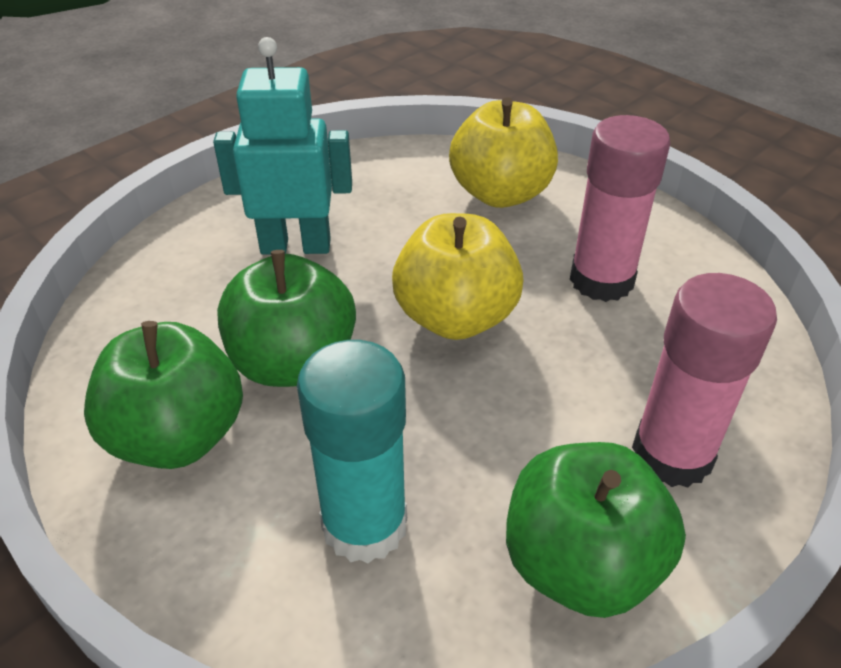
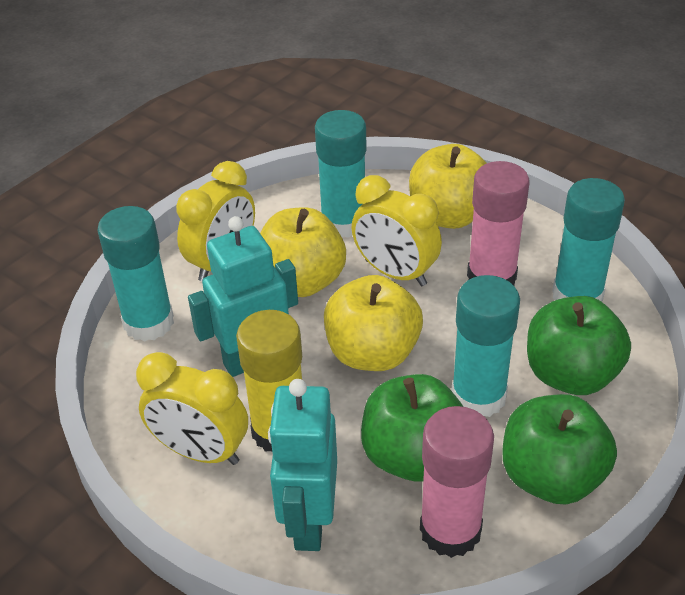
turquoise glue stick: 1 -> 4
turquoise robot: 1 -> 2
yellow apple: 2 -> 3
yellow clock: 0 -> 3
yellow glue stick: 0 -> 1

